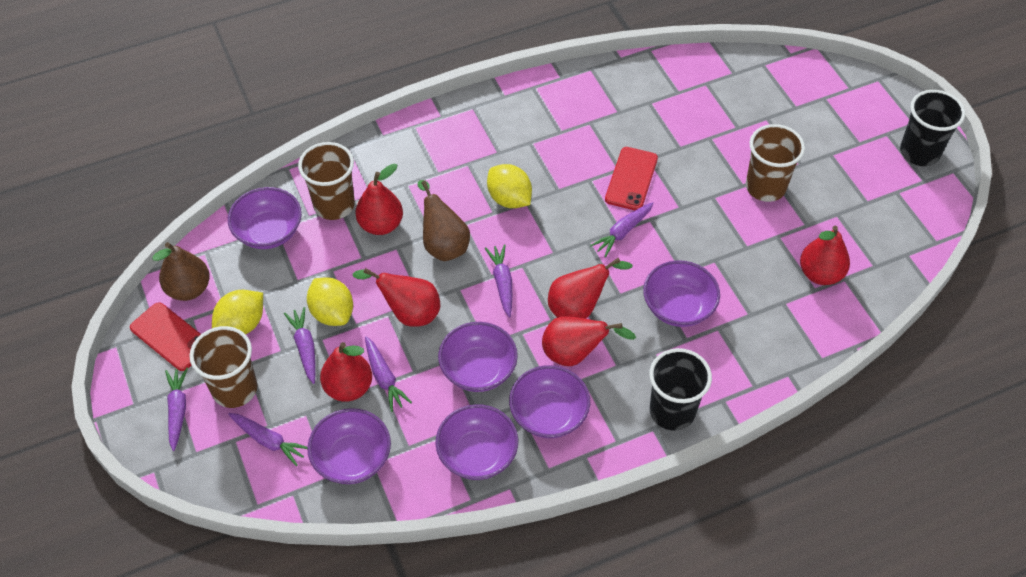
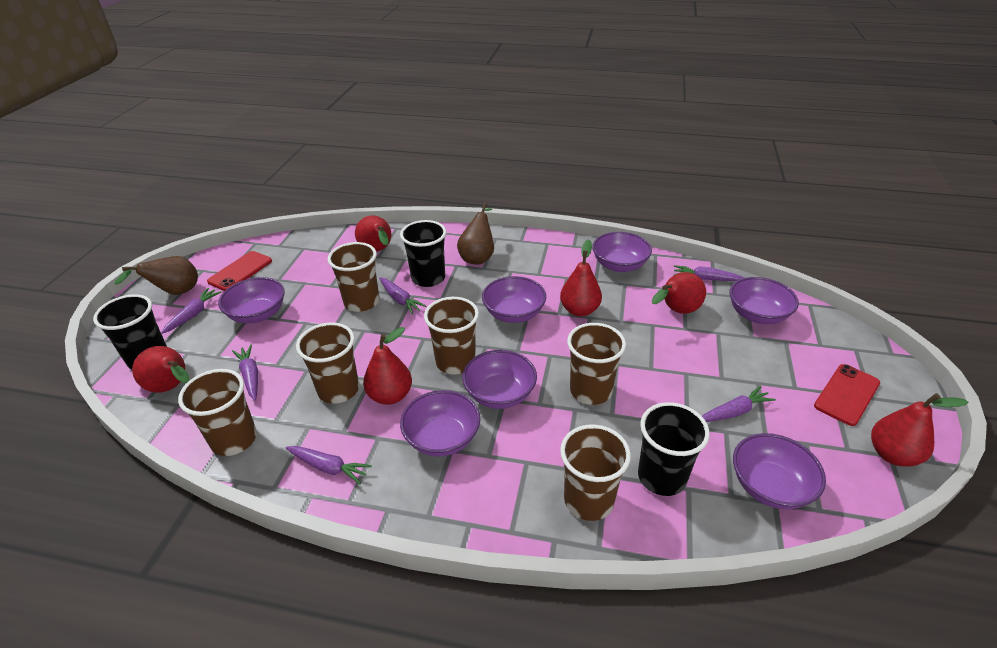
black cup: 2 -> 3
brown cup: 3 -> 6
purple bowl: 6 -> 7
yellow lemon: 3 -> 0

